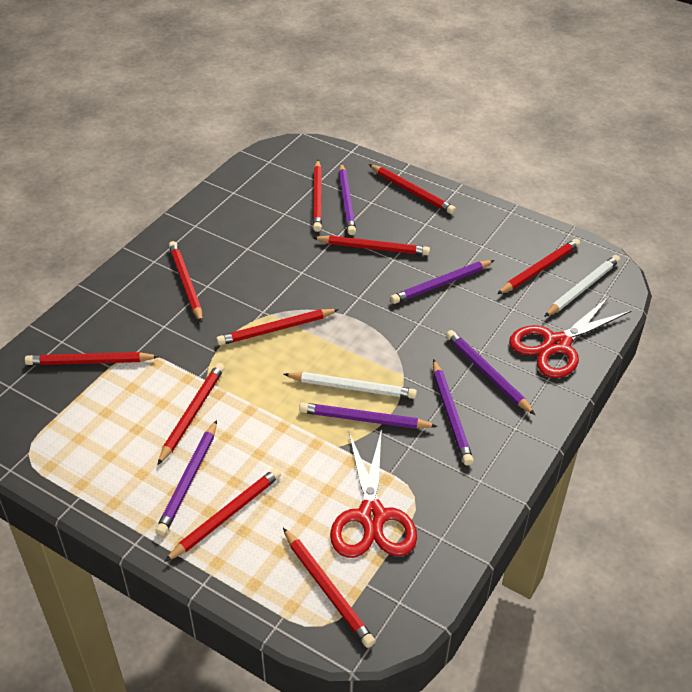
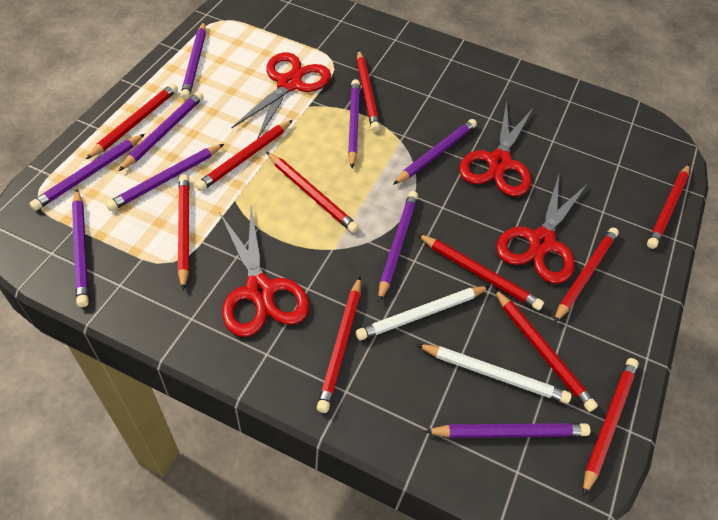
purple pencil: 6 -> 9
red pencil: 10 -> 11
red scissors: 2 -> 4

